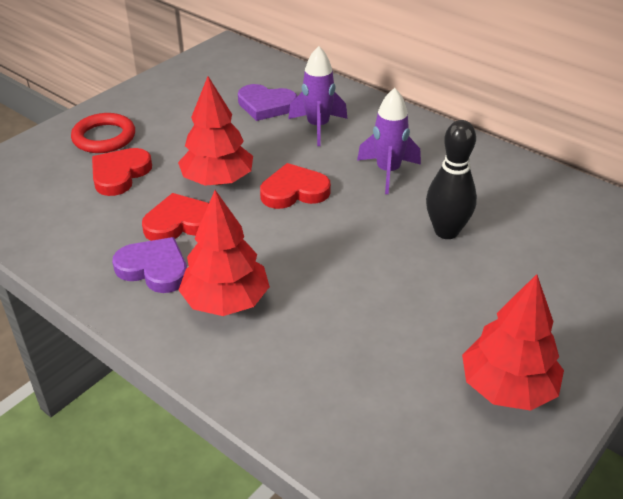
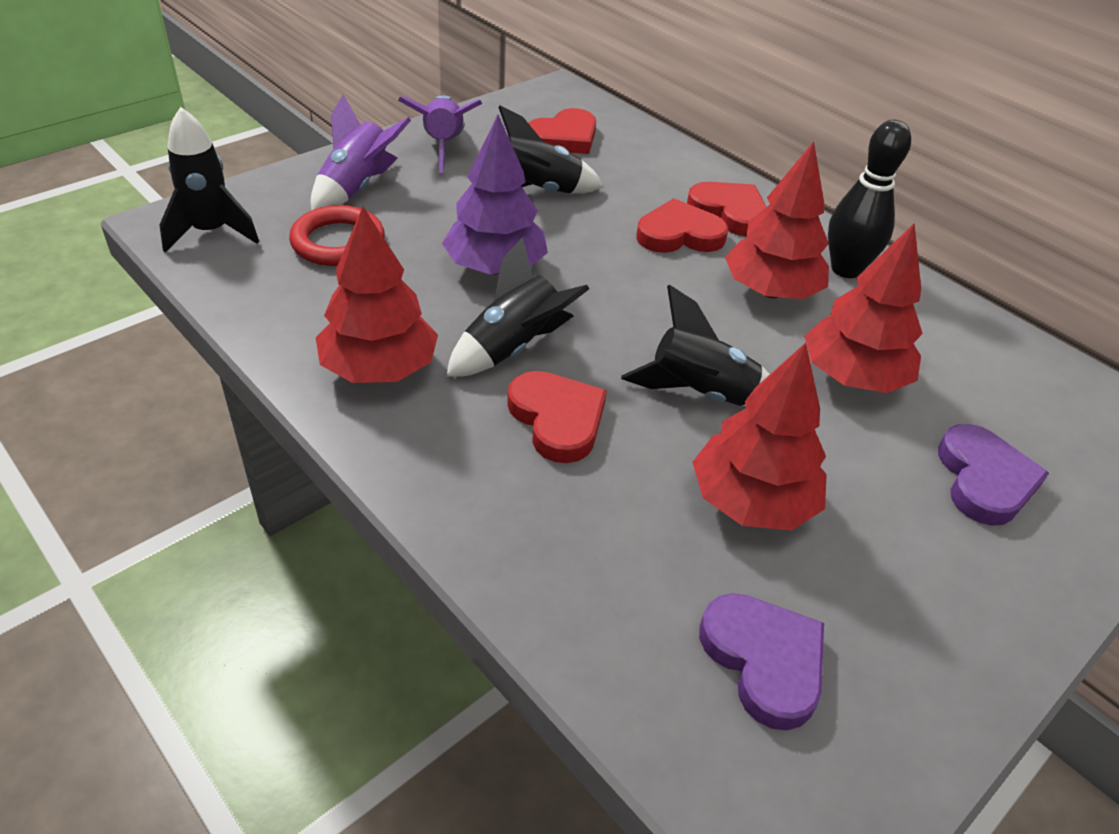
black rocket: 0 -> 4
purple tree: 0 -> 1
red heart: 3 -> 4
red tree: 3 -> 4

